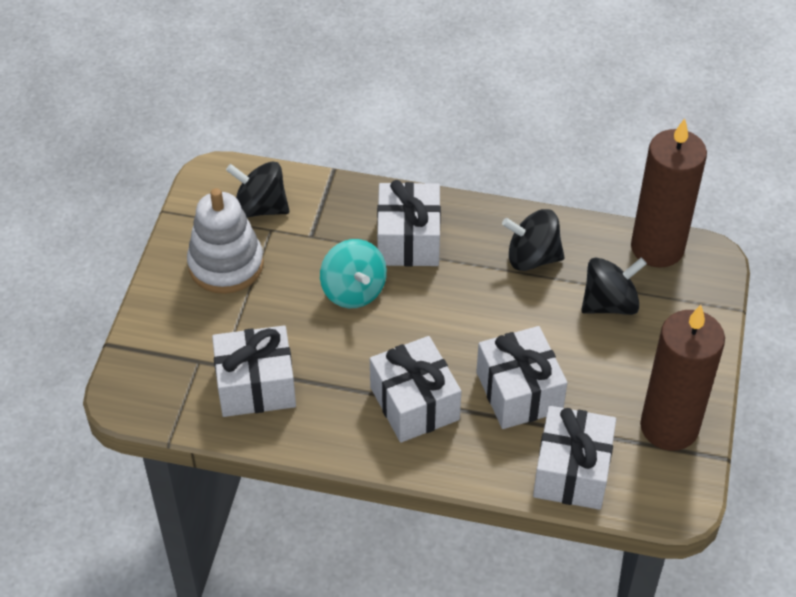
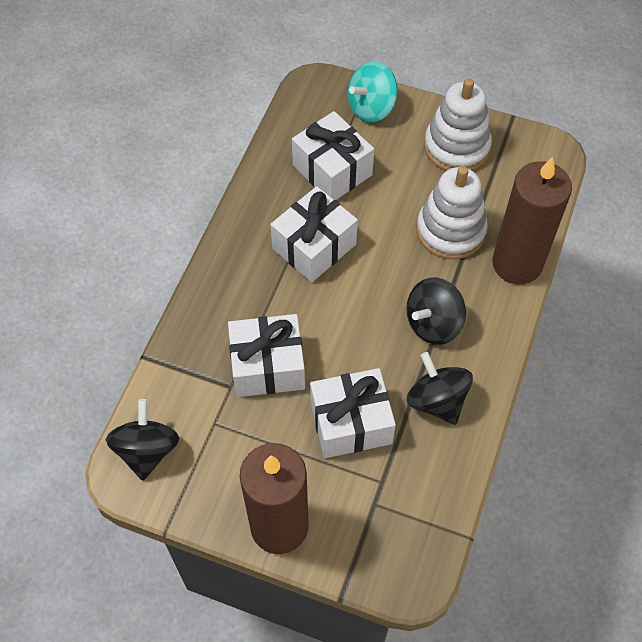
white gift: 5 -> 4
white stacking toy: 1 -> 2

